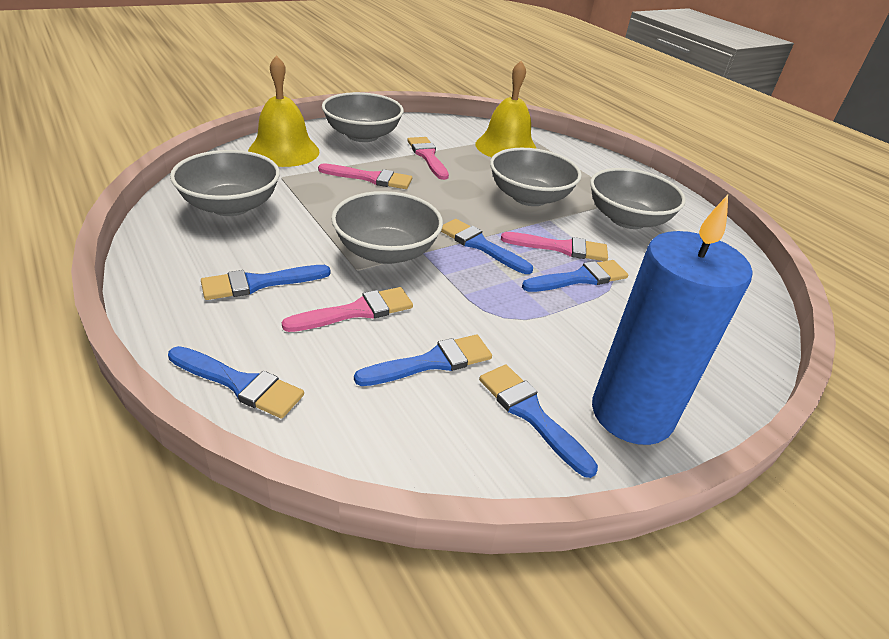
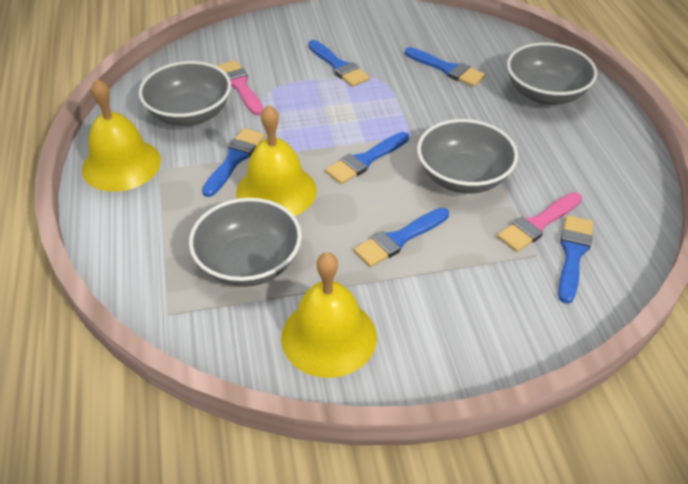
blue candle: 1 -> 0
grey bowl: 5 -> 4
pink brush: 4 -> 2
yellow bell: 2 -> 3

